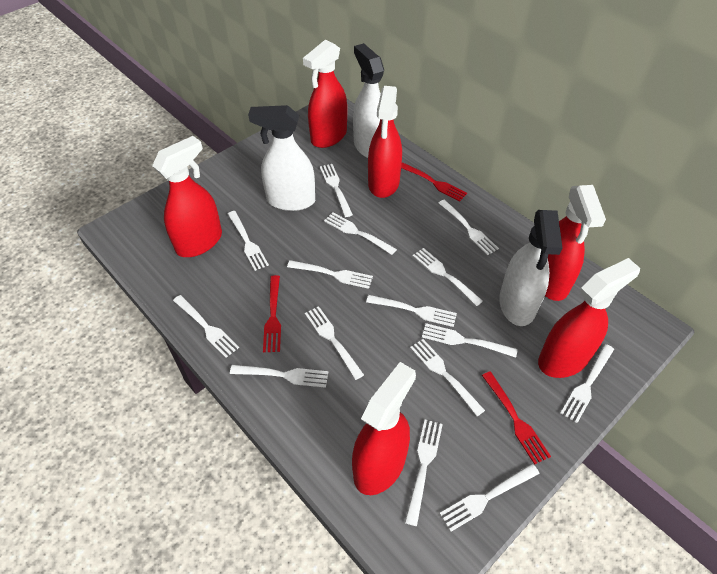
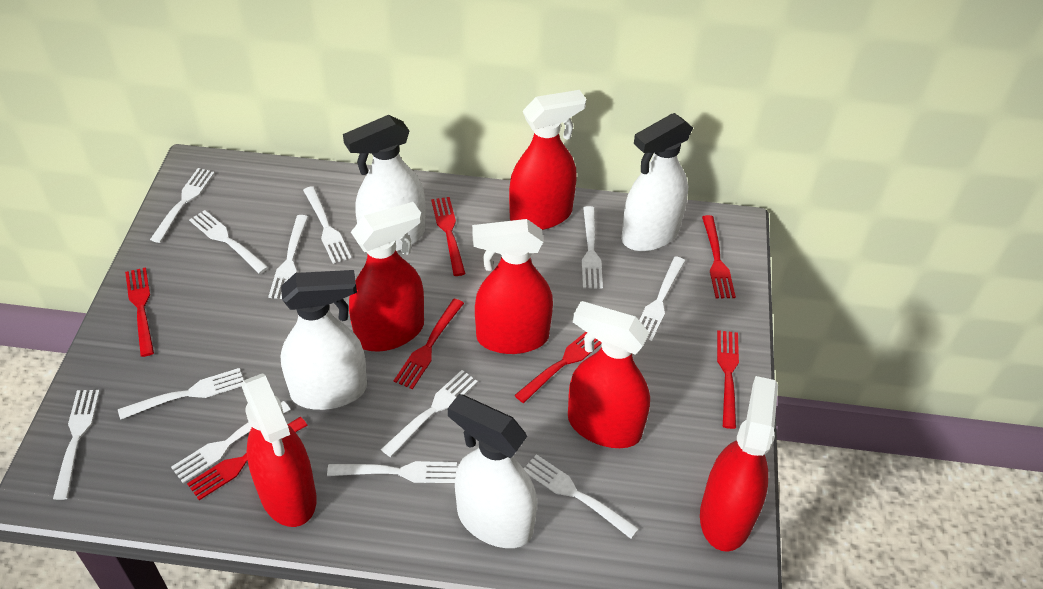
red fork: 3 -> 7
white fork: 15 -> 12
white spray bottle: 3 -> 4

